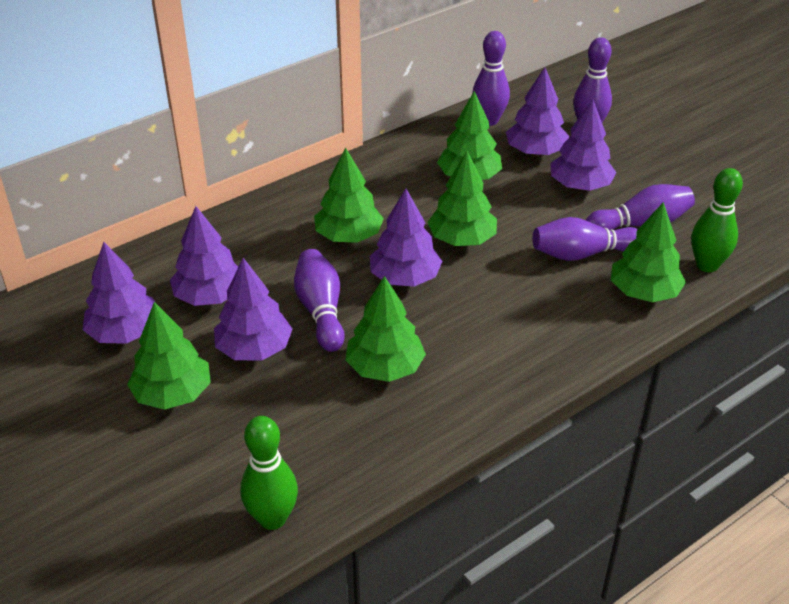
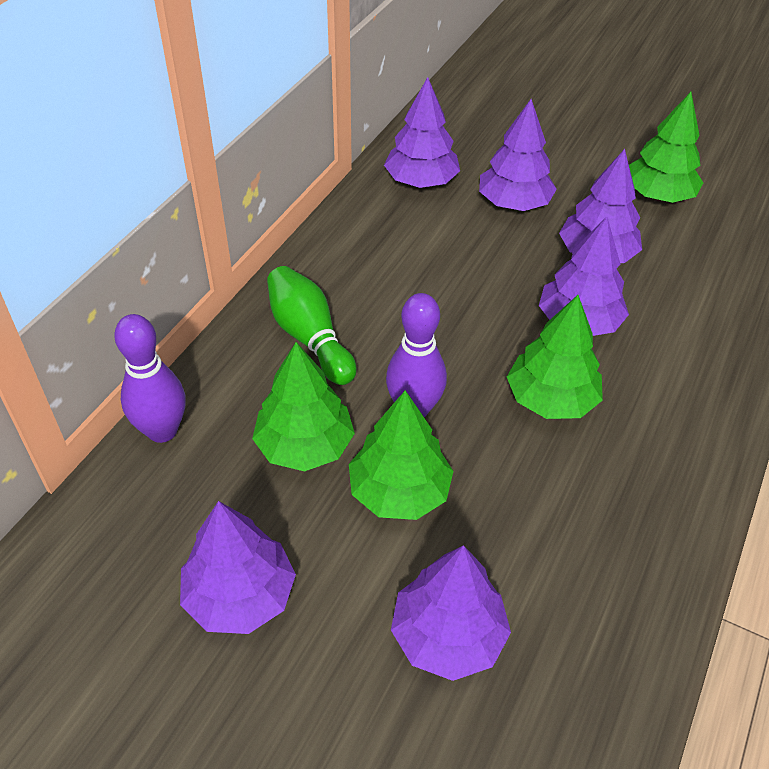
green bowling pin: 2 -> 1
green tree: 6 -> 4
purple bowling pin: 5 -> 2

